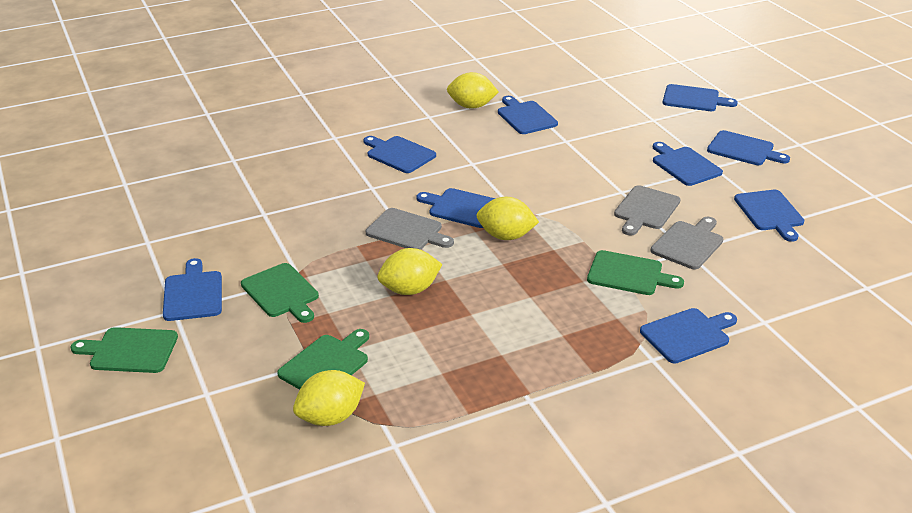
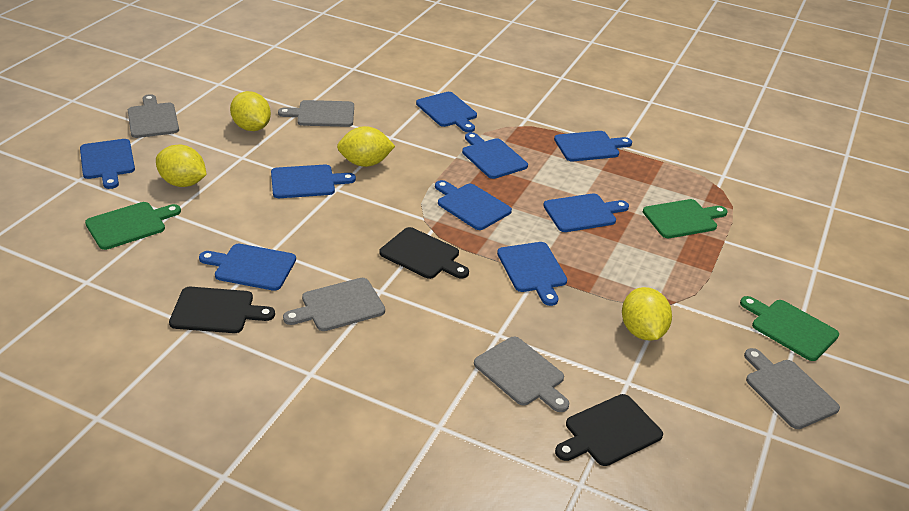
black cutting board: 0 -> 3
green cutting board: 4 -> 3
grey cutting board: 3 -> 5

